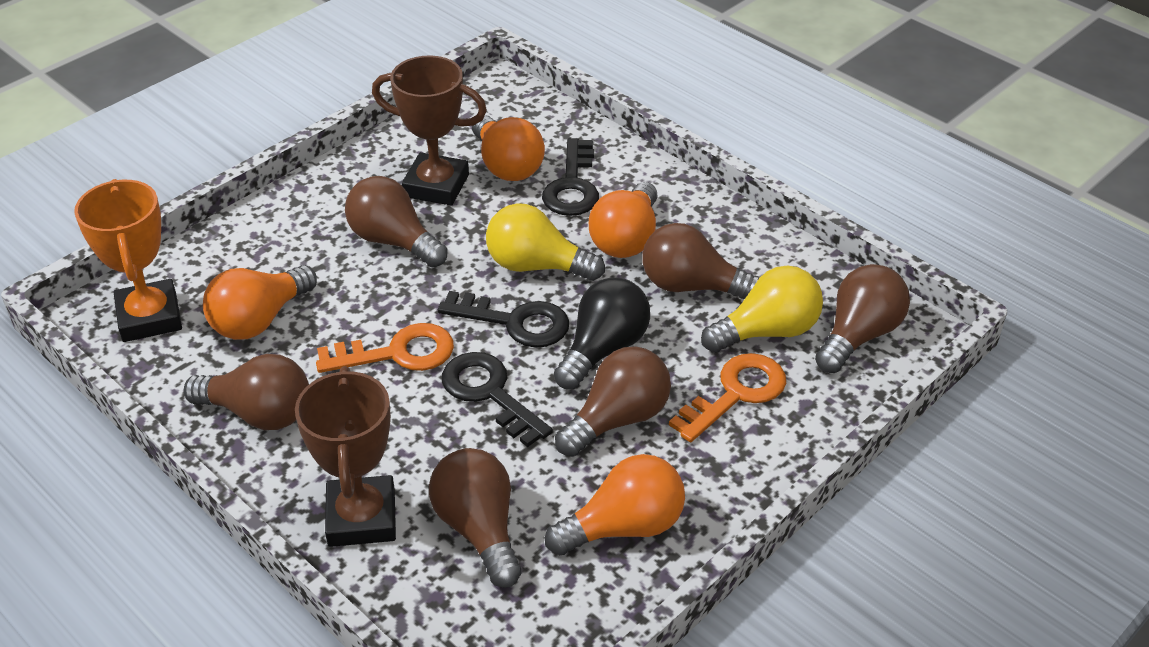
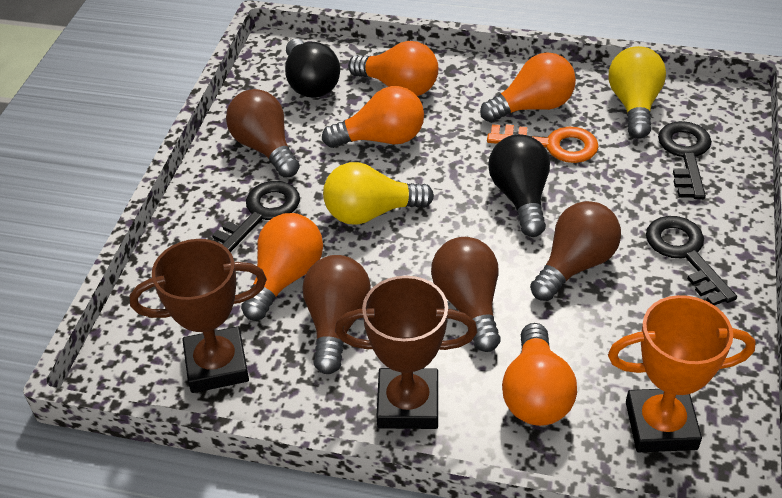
black light bulb: 1 -> 2
brown light bulb: 6 -> 4
orange key: 2 -> 1
orange light bulb: 4 -> 5

